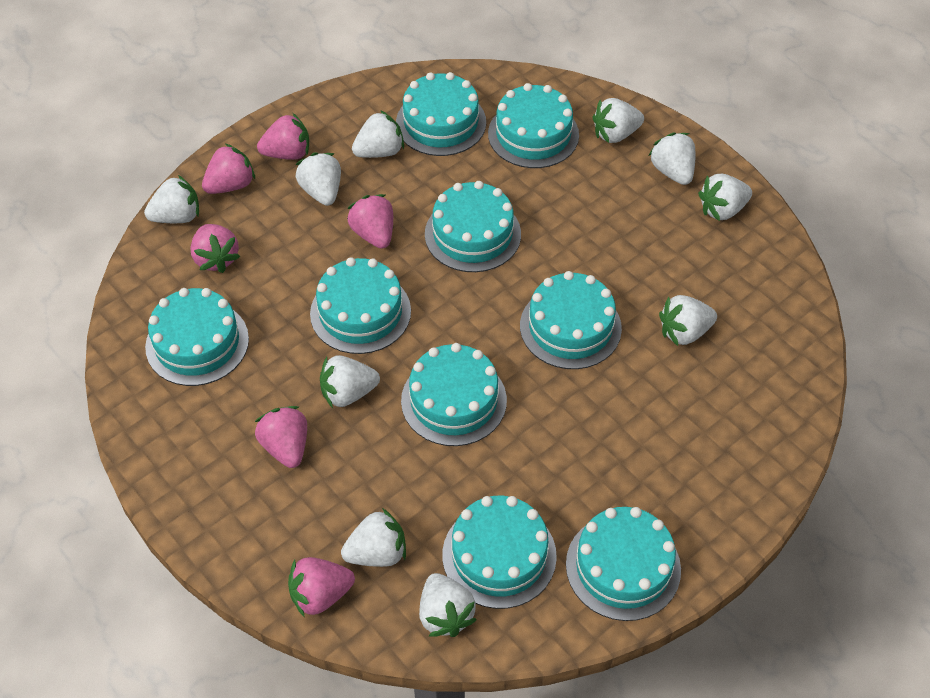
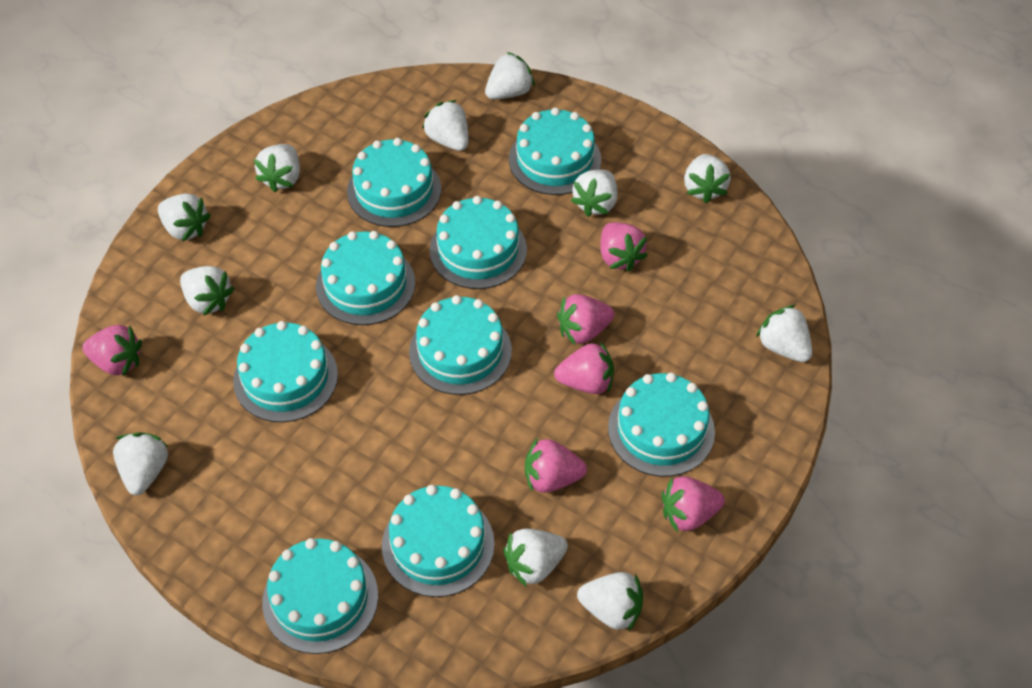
white strawberry: 10 -> 11

